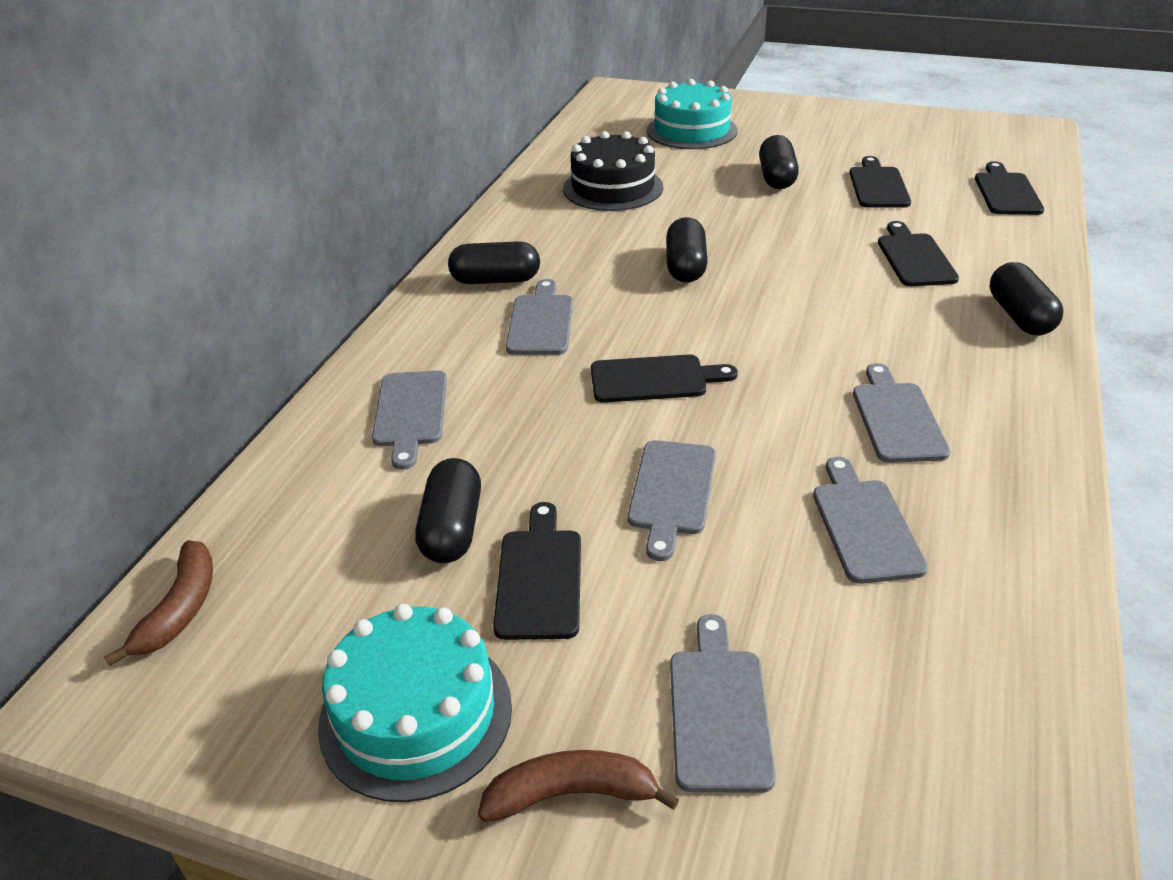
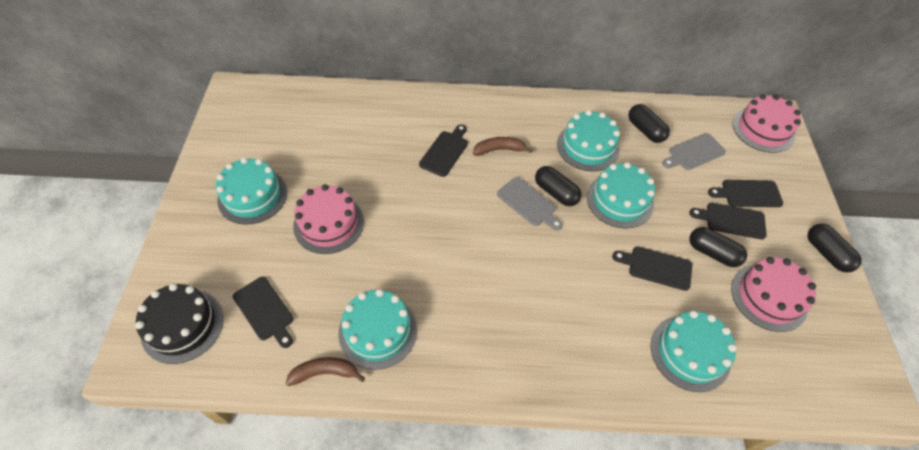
black capsule: 5 -> 4
grey cutting board: 6 -> 2
pink cake: 0 -> 3
turquoise cake: 2 -> 5

